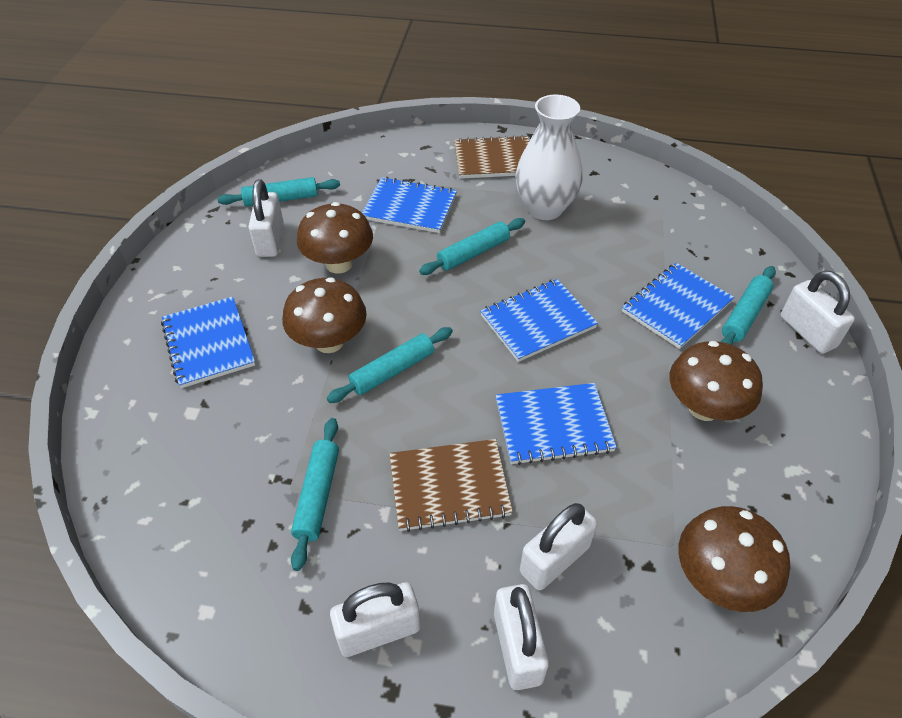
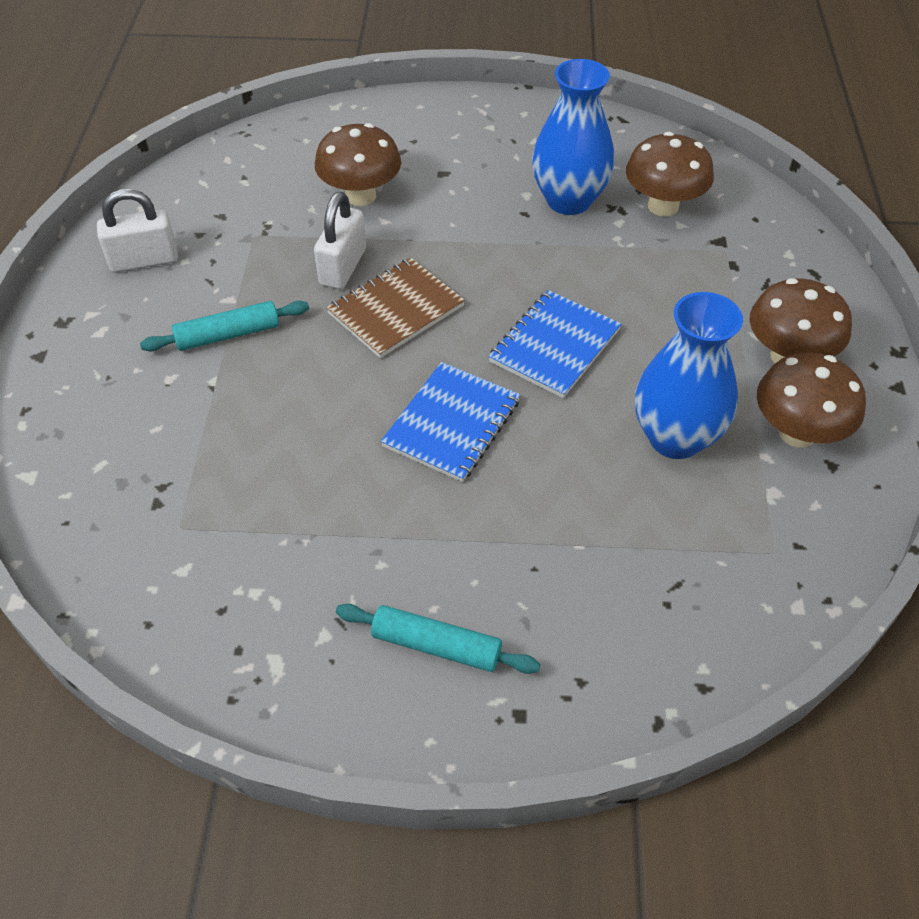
blue notebook: 5 -> 2
blue vase: 0 -> 2
brown notebook: 2 -> 1
turquoise rolling pin: 5 -> 2
white padlock: 5 -> 2
white vase: 1 -> 0

